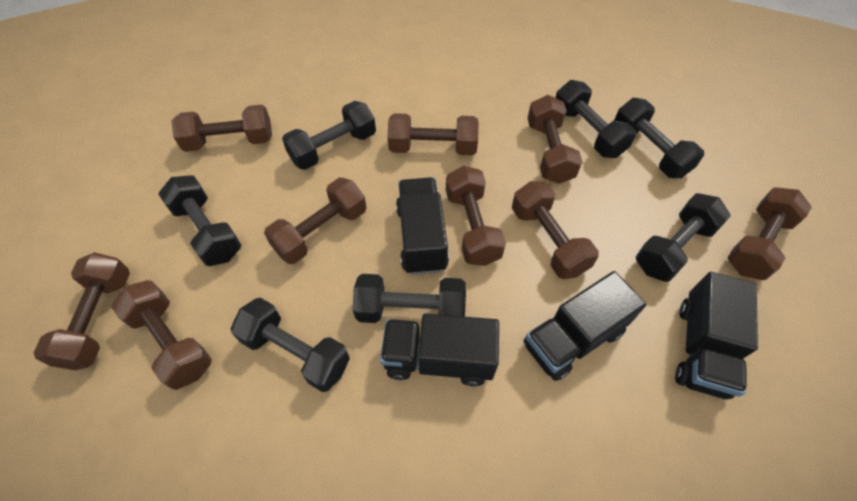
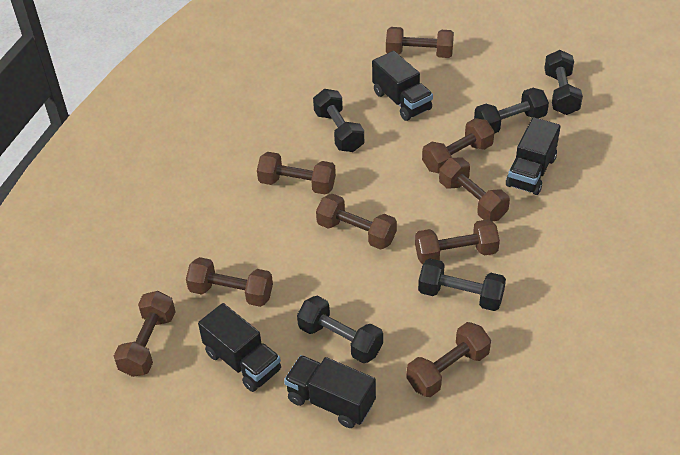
black dumbbell: 7 -> 5

